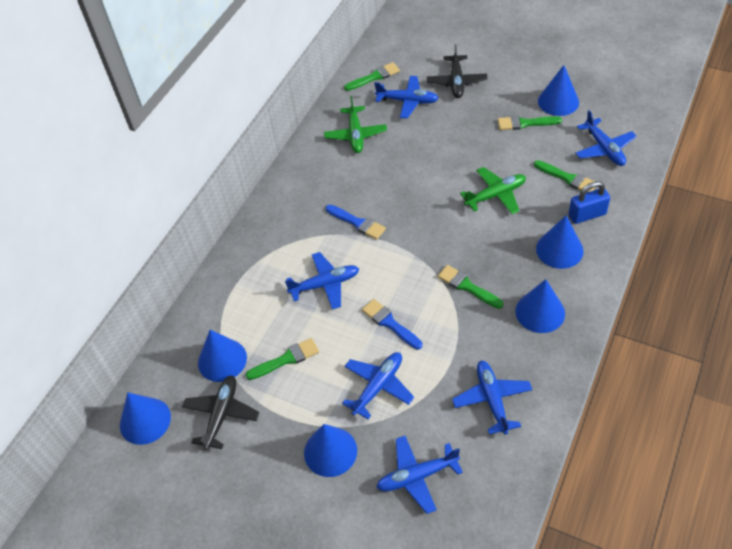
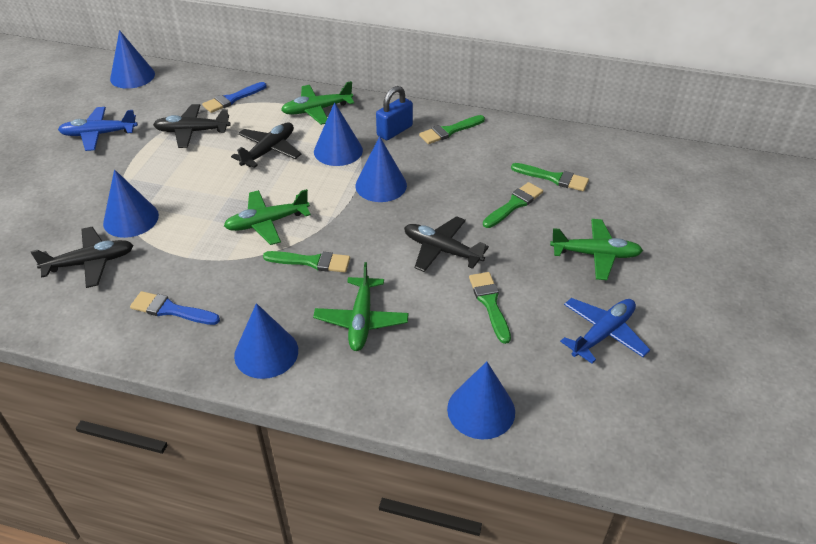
black plane: 2 -> 4
blue plane: 6 -> 2
green plane: 2 -> 4

